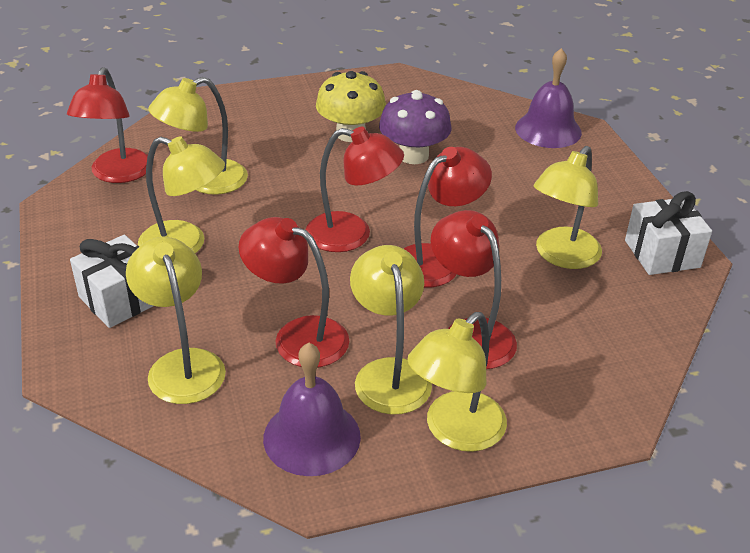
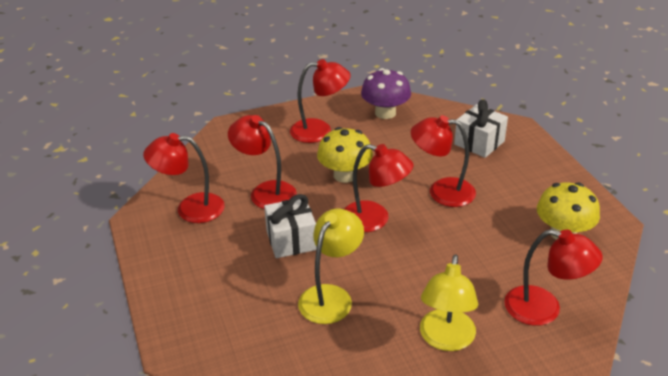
purple bell: 2 -> 0
red lamp: 5 -> 6
yellow lamp: 6 -> 2
yellow mushroom: 1 -> 2

